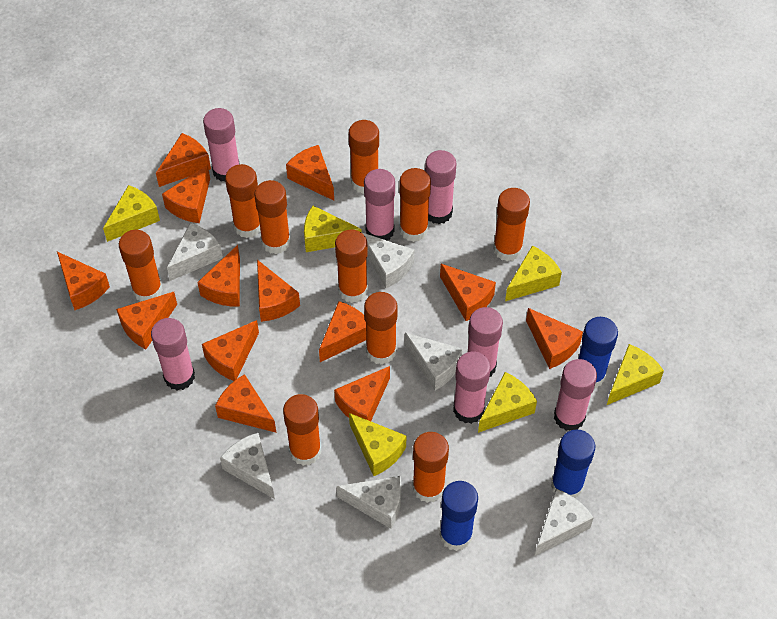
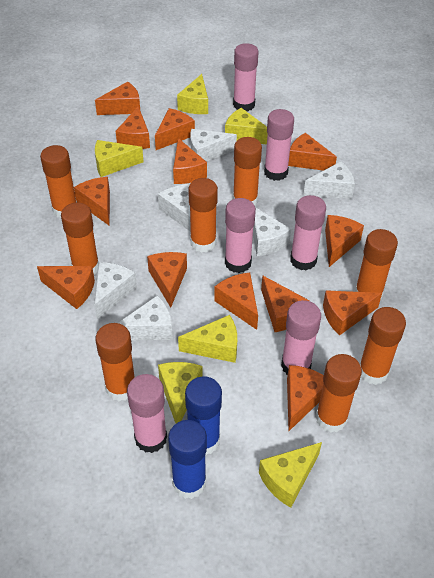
blue glue stick: 3 -> 2
orange glue stick: 10 -> 8
pink glue stick: 7 -> 6

